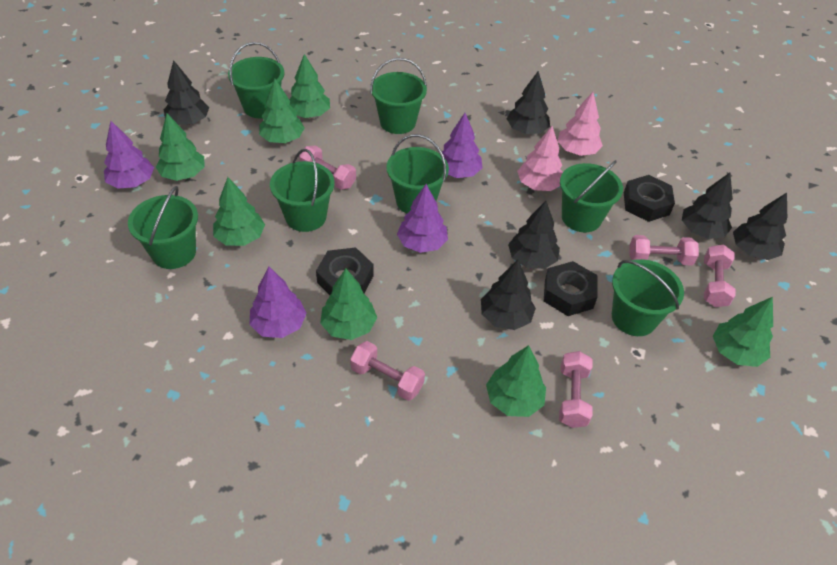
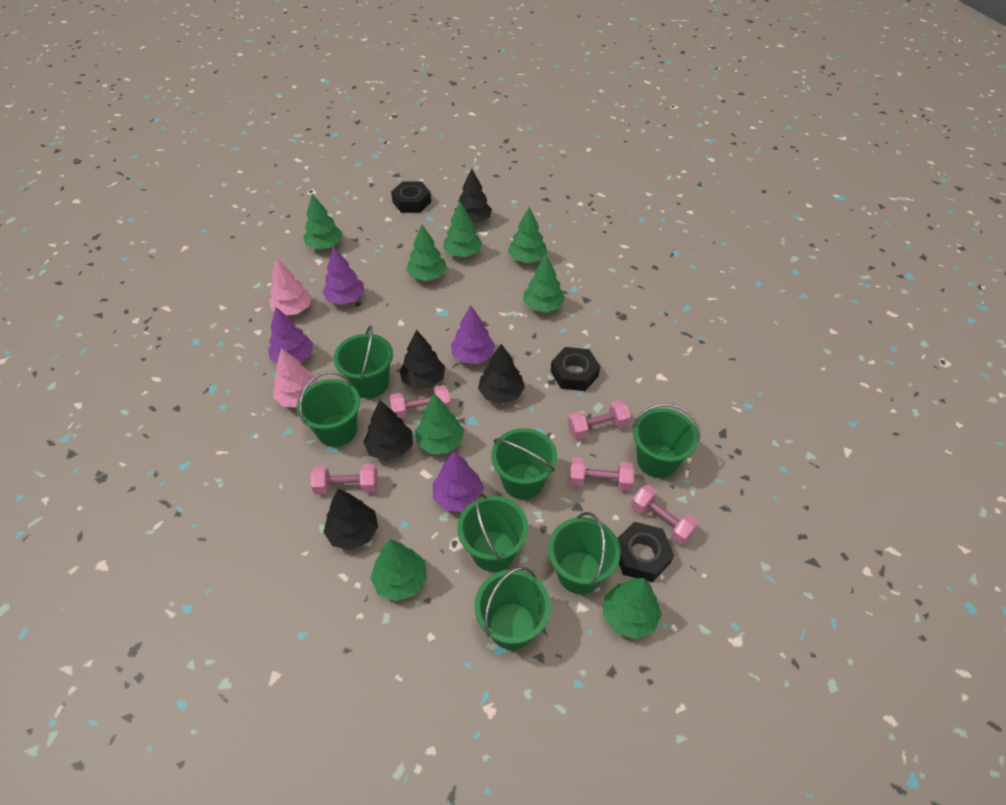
black tree: 6 -> 5
green tree: 7 -> 8

